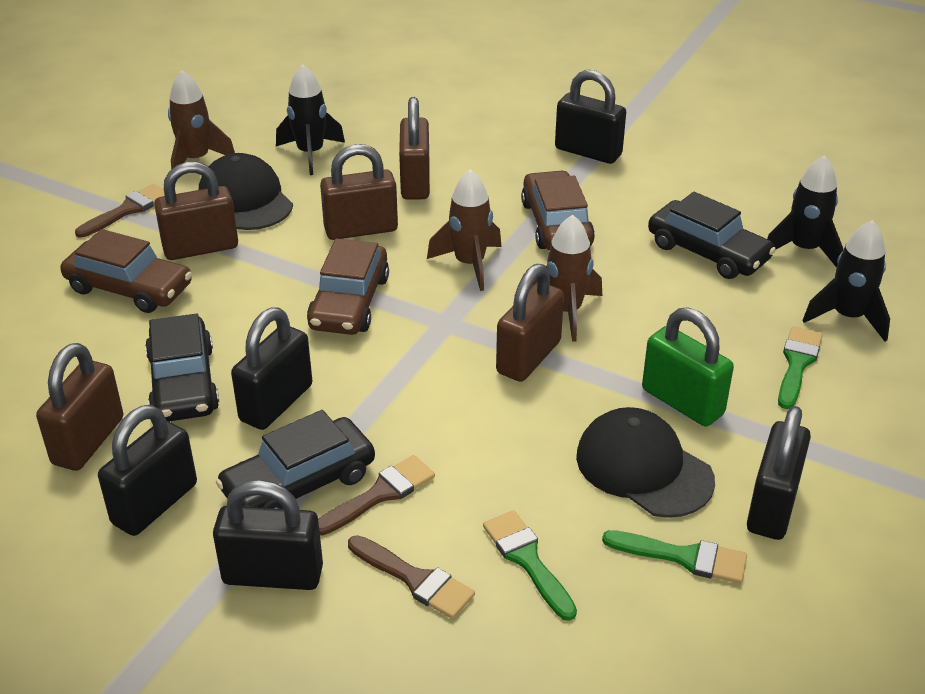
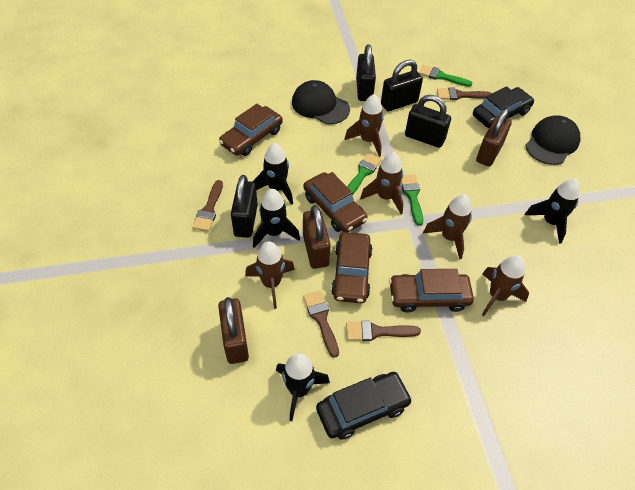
black car: 3 -> 2
black padlock: 5 -> 4
black rocket: 3 -> 4
brown brush: 3 -> 4
brown car: 3 -> 4
brown padlock: 5 -> 3
brown rocket: 3 -> 5
green padlock: 1 -> 0

